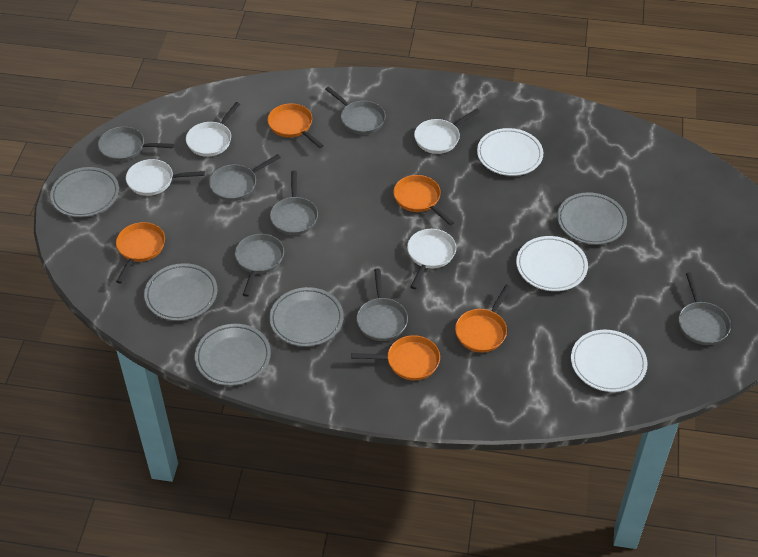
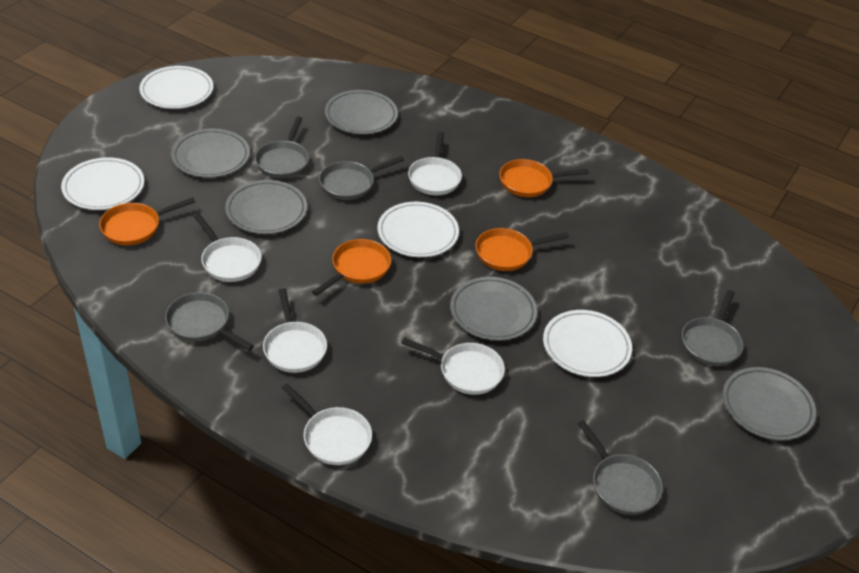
grey pan: 7 -> 5
orange pan: 5 -> 4
white pan: 4 -> 5
white plate: 3 -> 4

